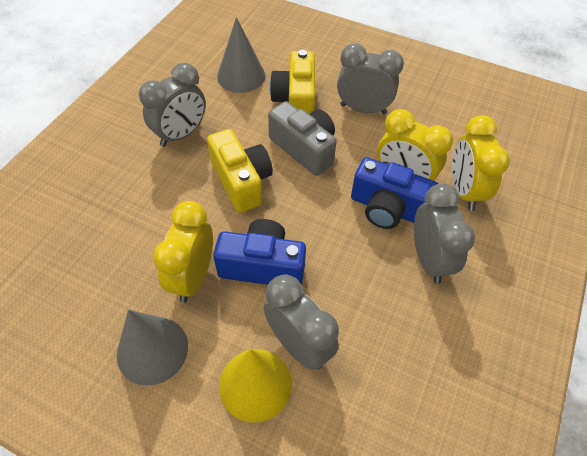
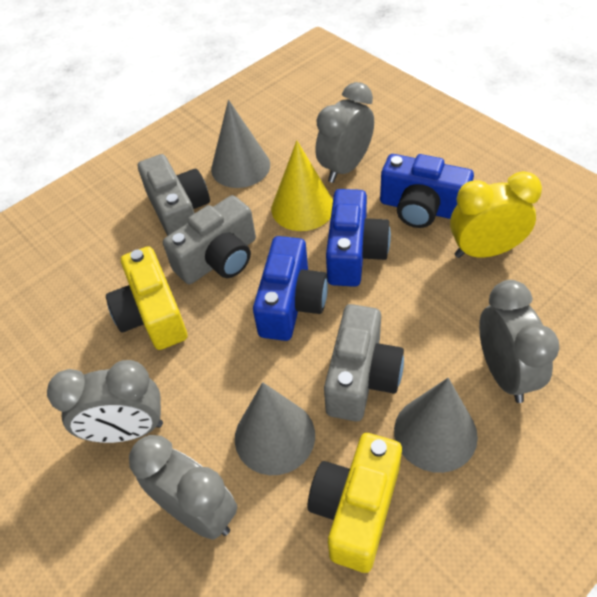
blue camera: 2 -> 3
grey camera: 1 -> 3
grey cone: 2 -> 3
yellow clock: 3 -> 1

